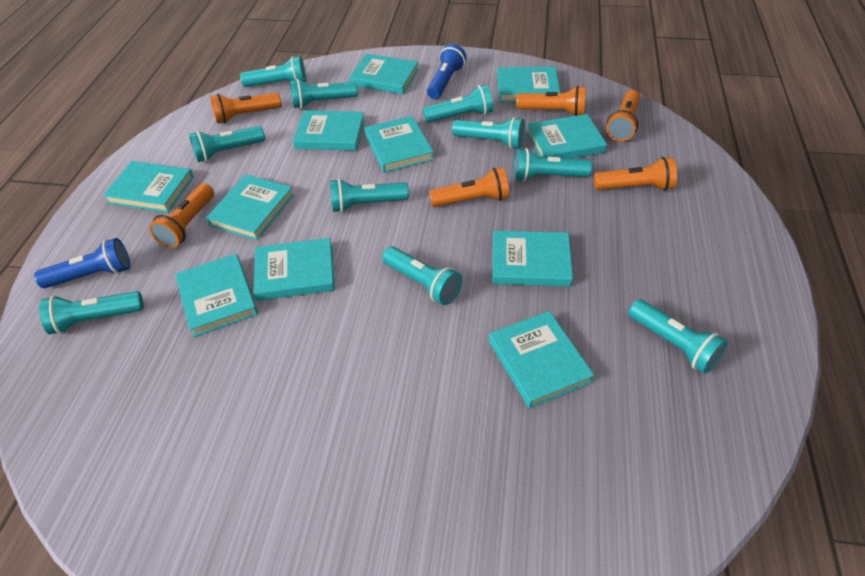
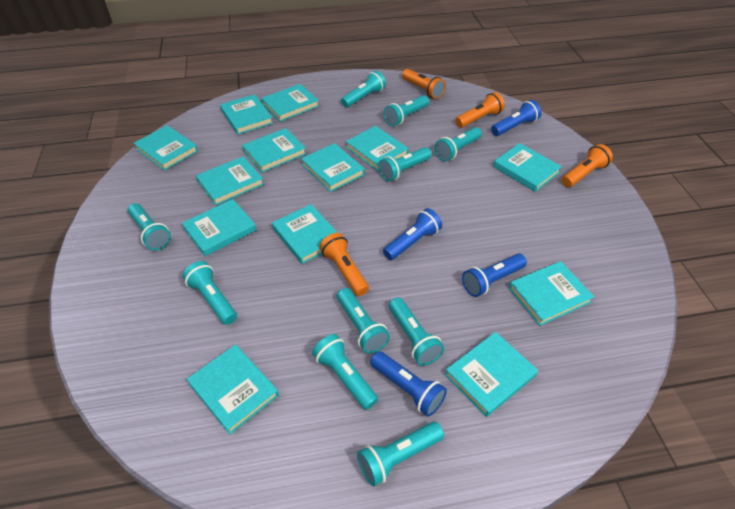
blue flashlight: 2 -> 4
orange flashlight: 6 -> 4
turquoise book: 11 -> 13

